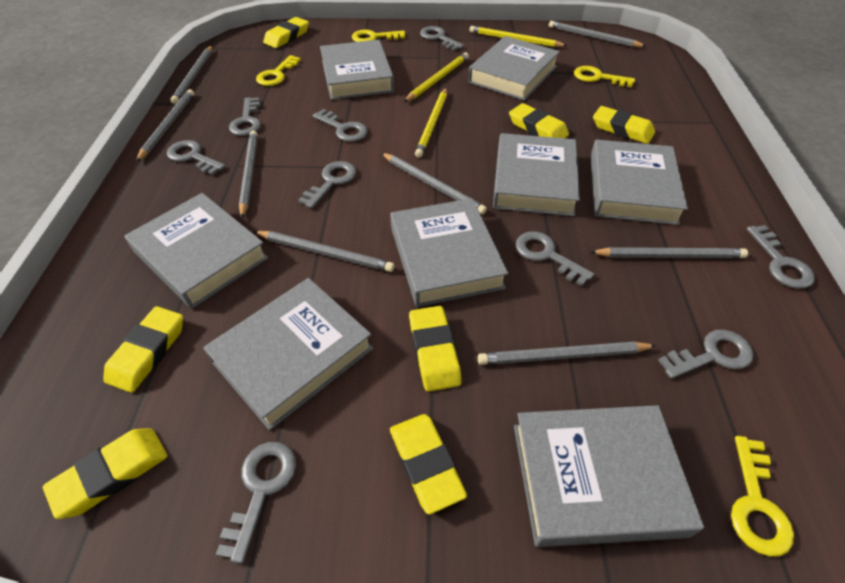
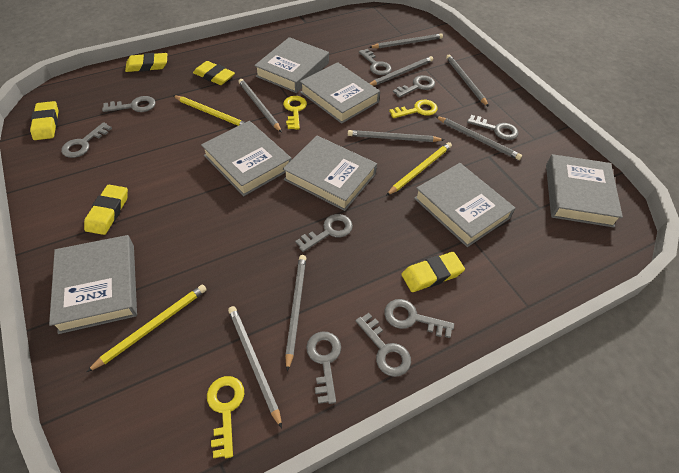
grey book: 8 -> 7
yellow eraser: 7 -> 5
yellow key: 4 -> 3

